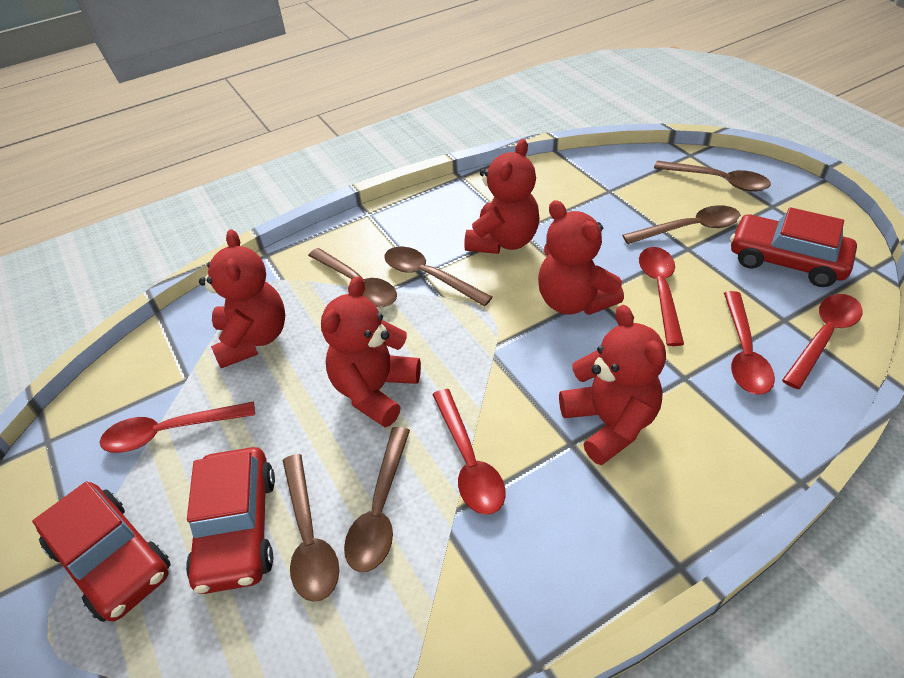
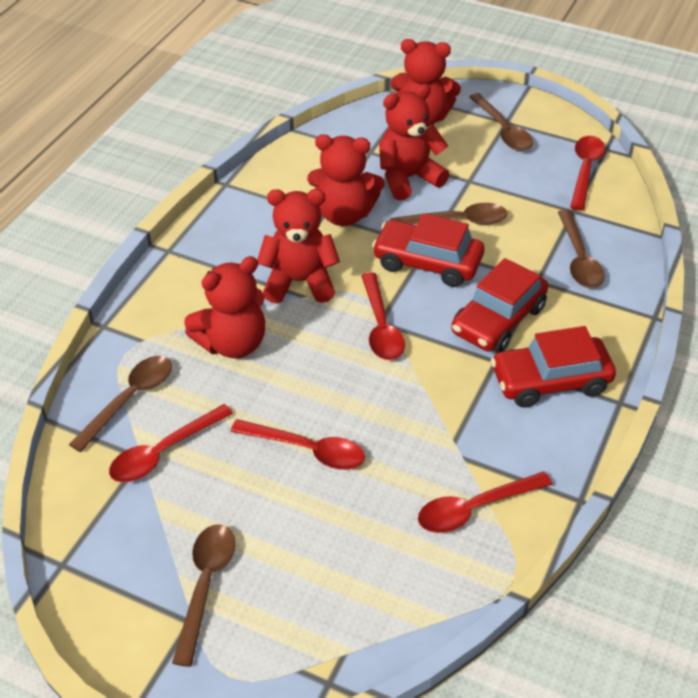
brown spoon: 6 -> 5

